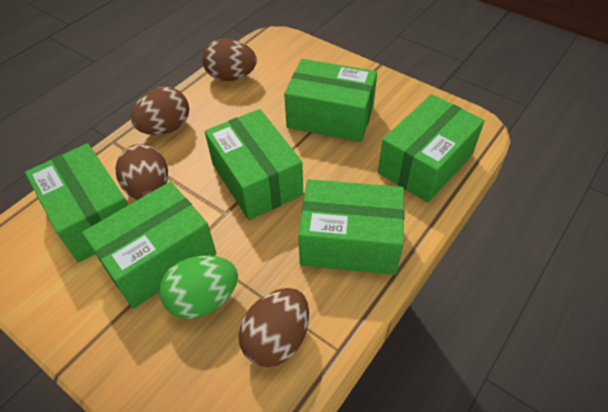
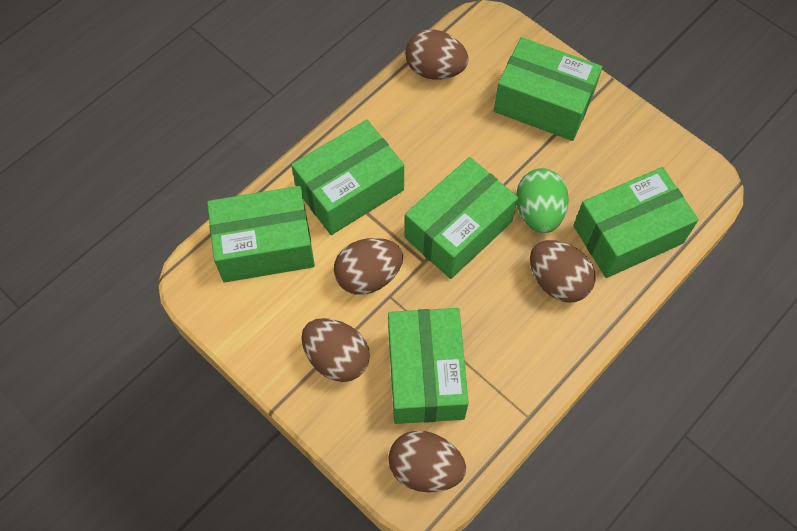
brown egg: 4 -> 5

